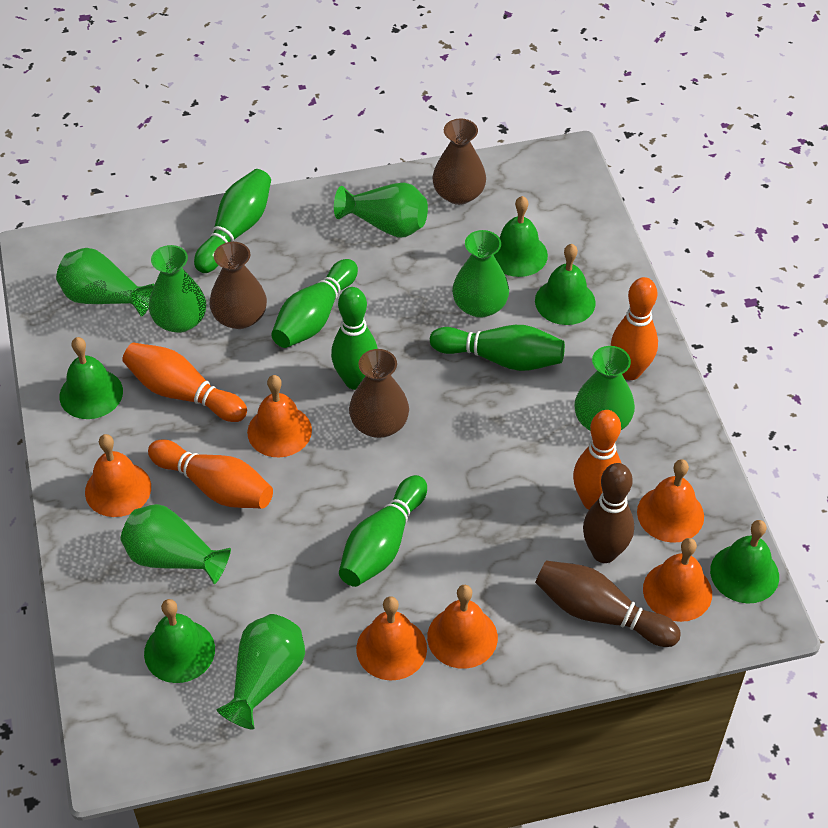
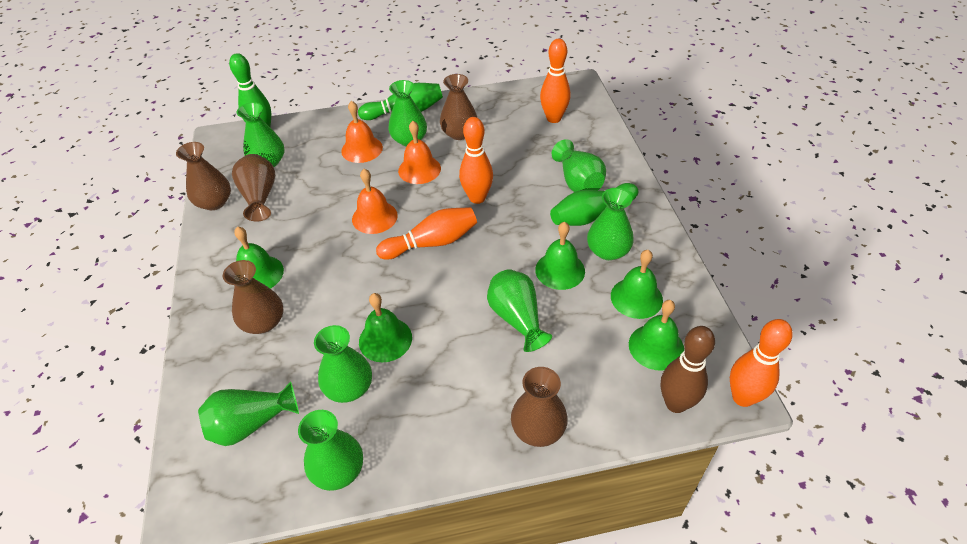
brown bowling pin: 2 -> 1
brown vase: 3 -> 5
green bowling pin: 5 -> 3
green vase: 7 -> 8
orange bell: 6 -> 3

